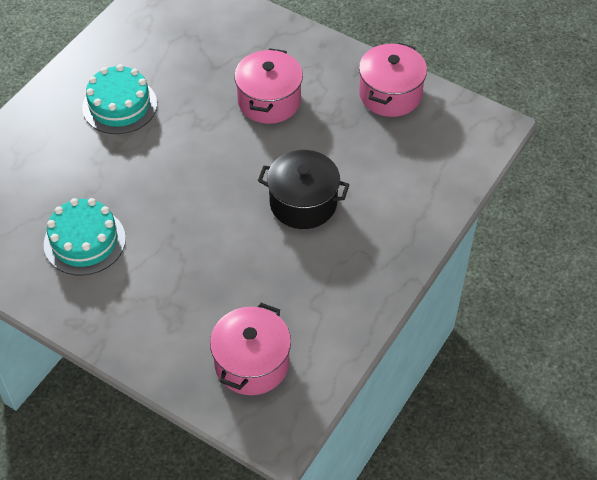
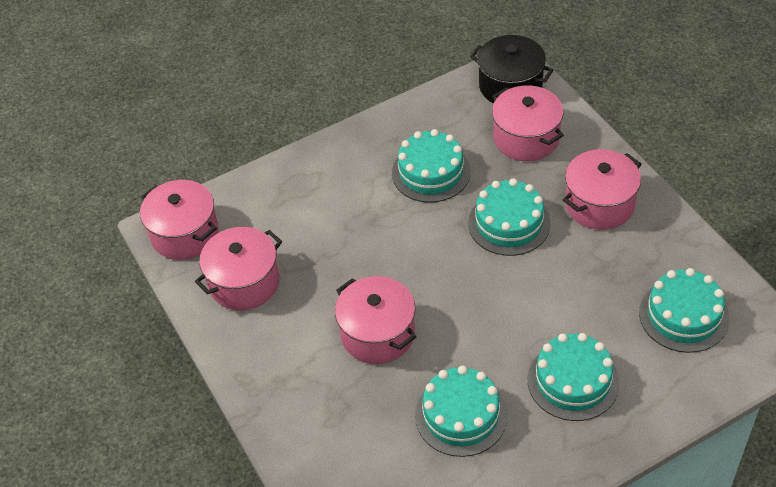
pink pot: 3 -> 5
turquoise cake: 2 -> 5

